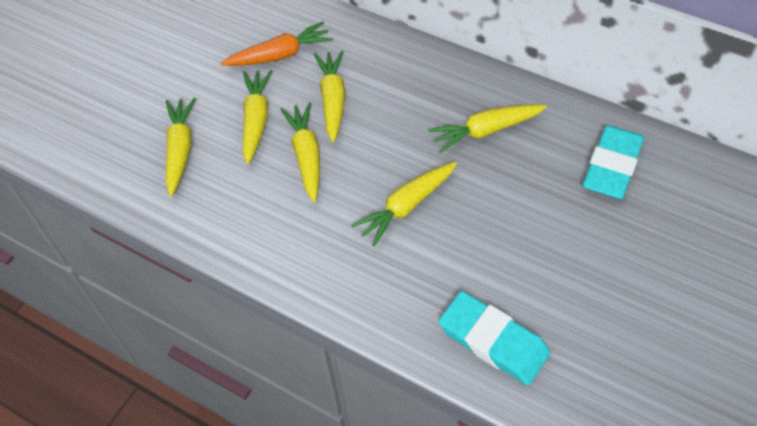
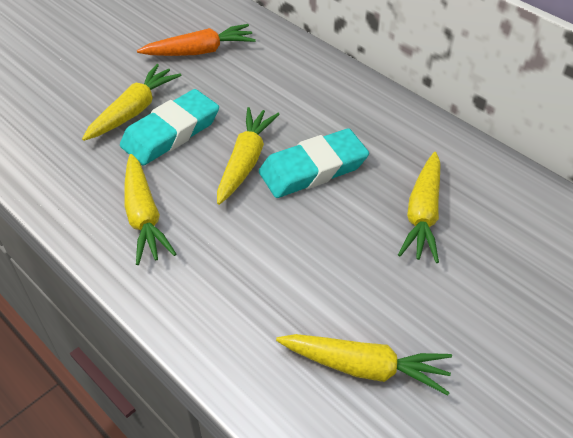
yellow carrot: 6 -> 5

